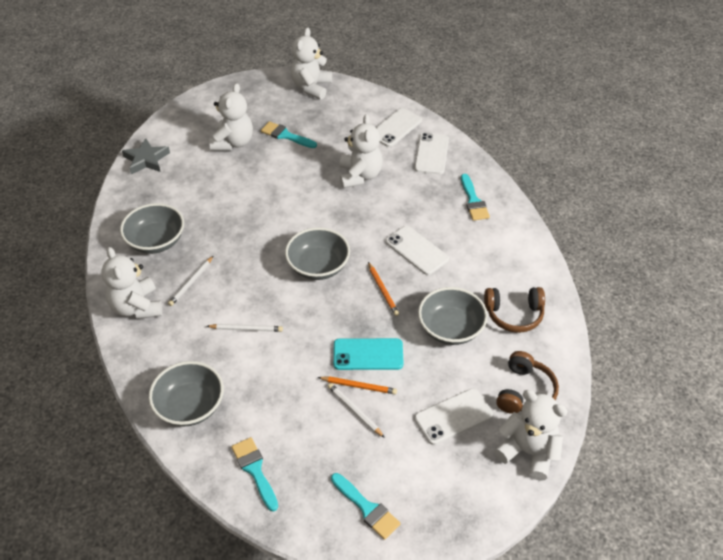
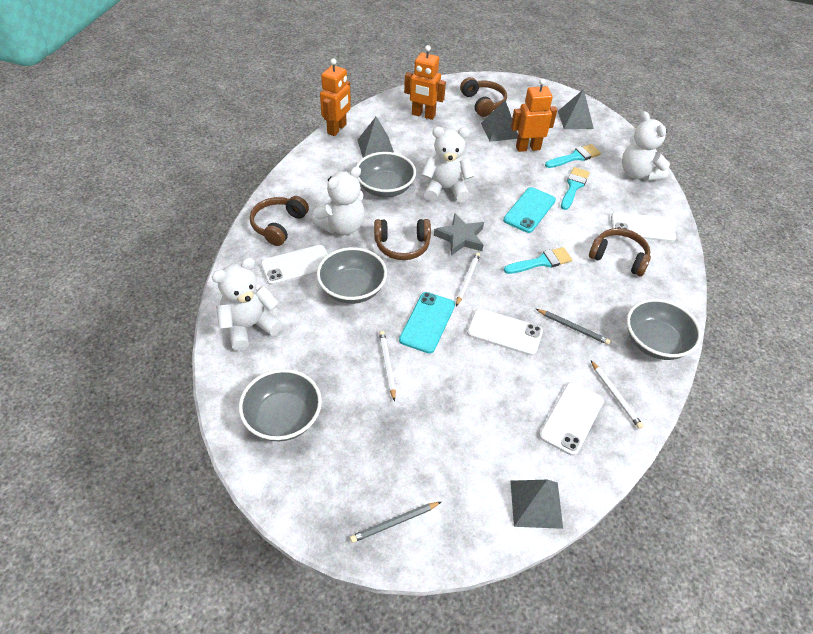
brown headphones: 2 -> 4
grey pencil: 0 -> 2
grey pyramid: 0 -> 4
orange pencil: 2 -> 0
orange robot: 0 -> 3
turquoise brush: 4 -> 3
turquoise phone: 1 -> 2
white teddy bear: 5 -> 4

